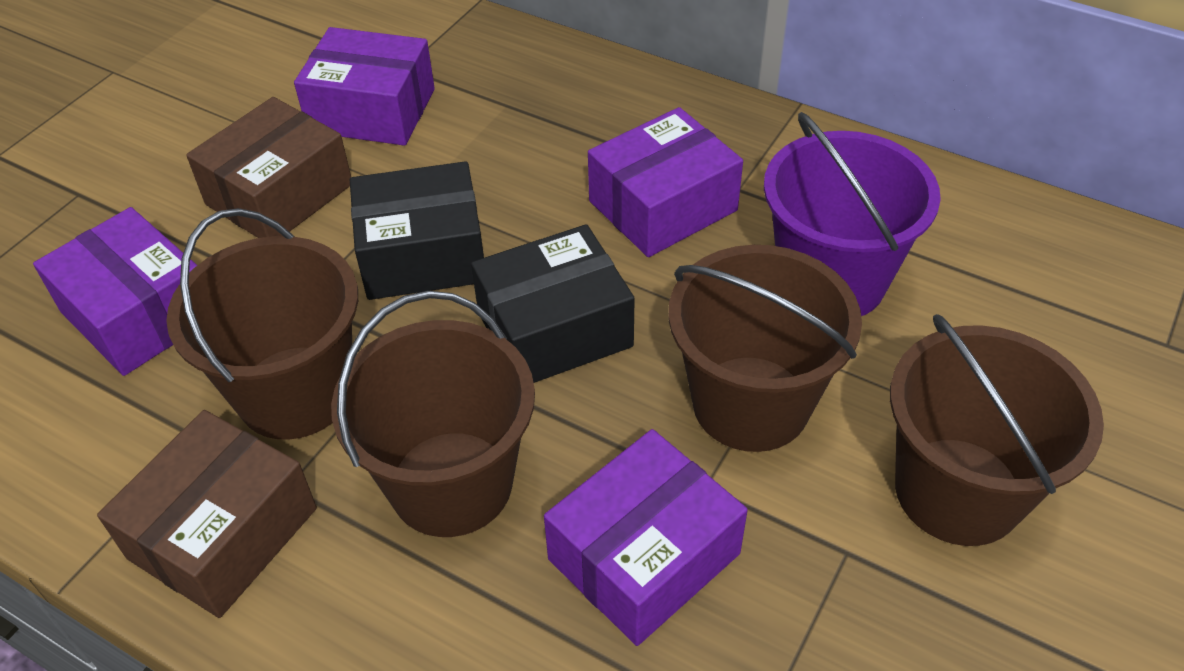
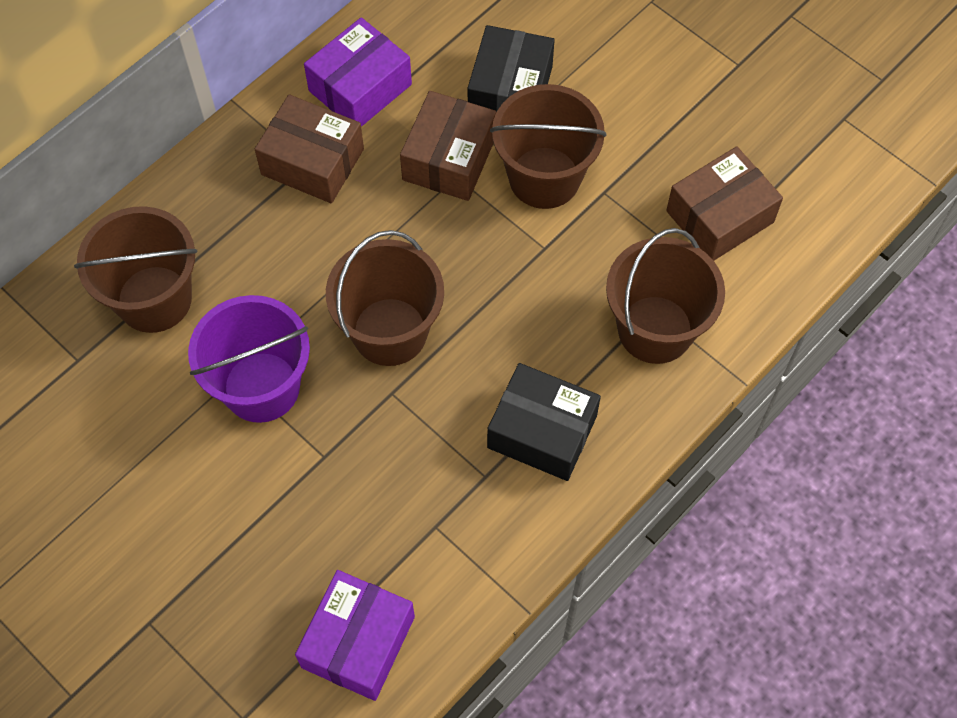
brown box: 2 -> 3
purple box: 4 -> 2

